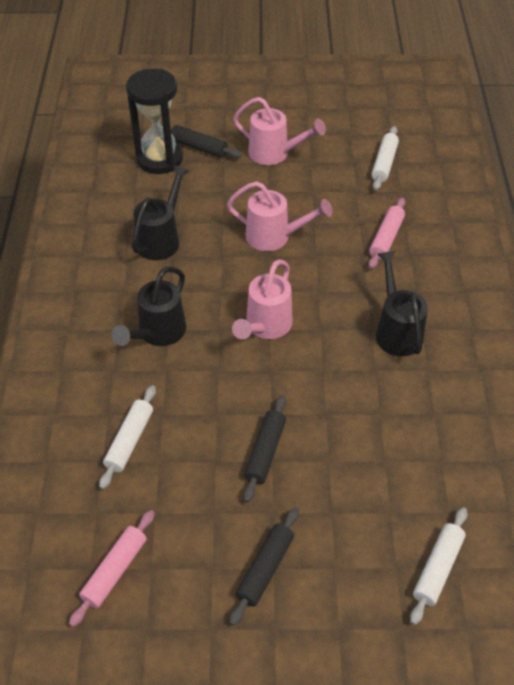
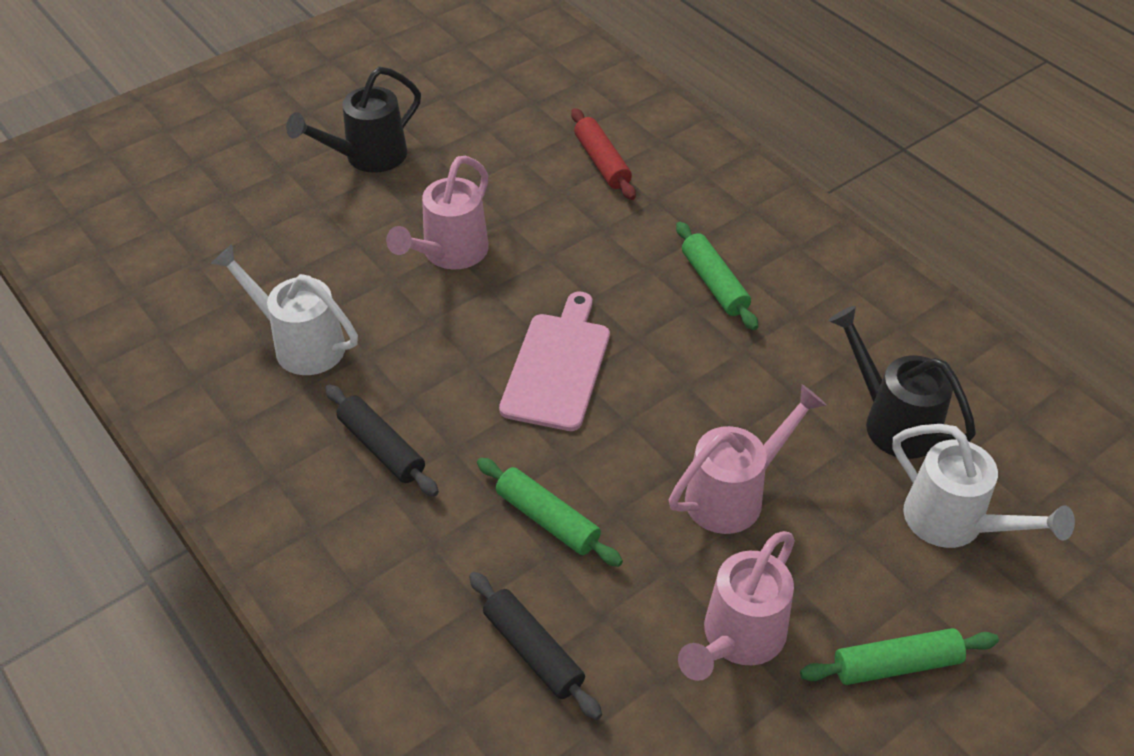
black hourglass: 1 -> 0
black rolling pin: 3 -> 2
black watering can: 3 -> 2
green rolling pin: 0 -> 3
pink cutting board: 0 -> 1
pink rolling pin: 2 -> 0
red rolling pin: 0 -> 1
white rolling pin: 3 -> 0
white watering can: 0 -> 2

